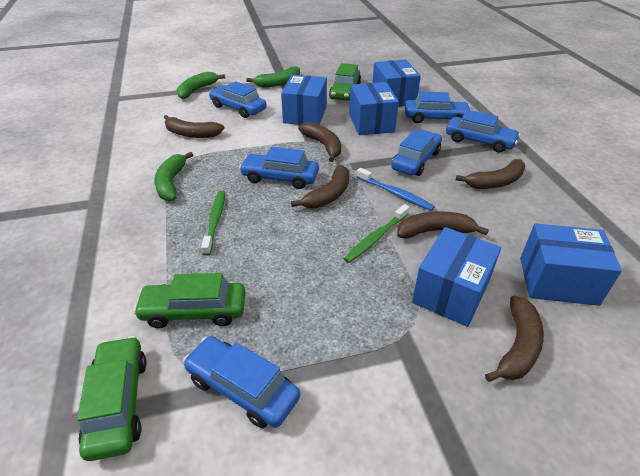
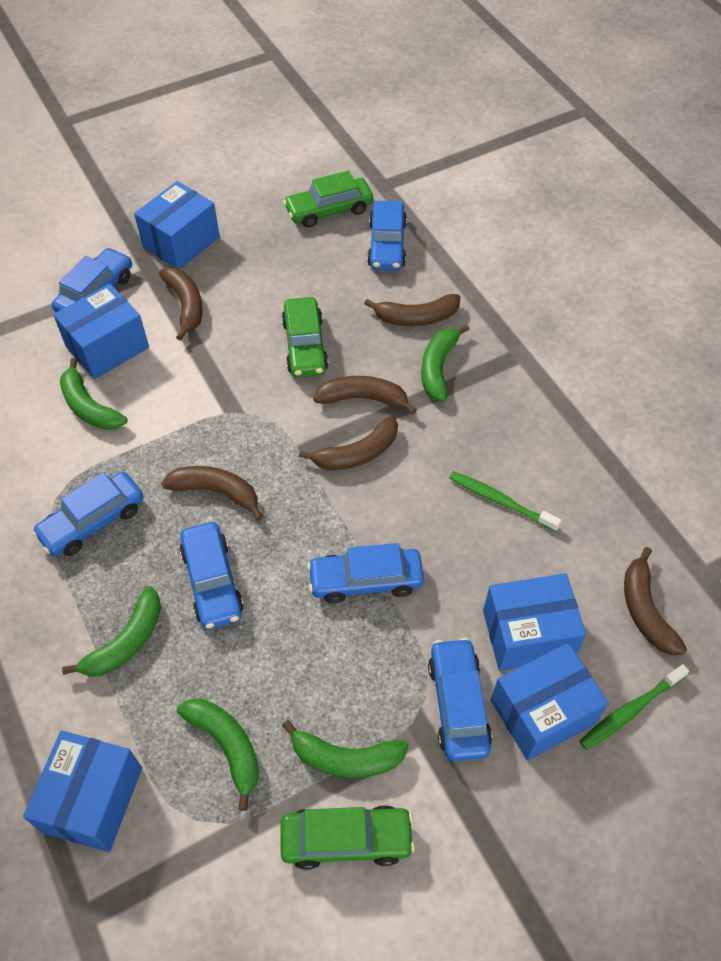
blue toothbrush: 1 -> 0
green banana: 3 -> 5

